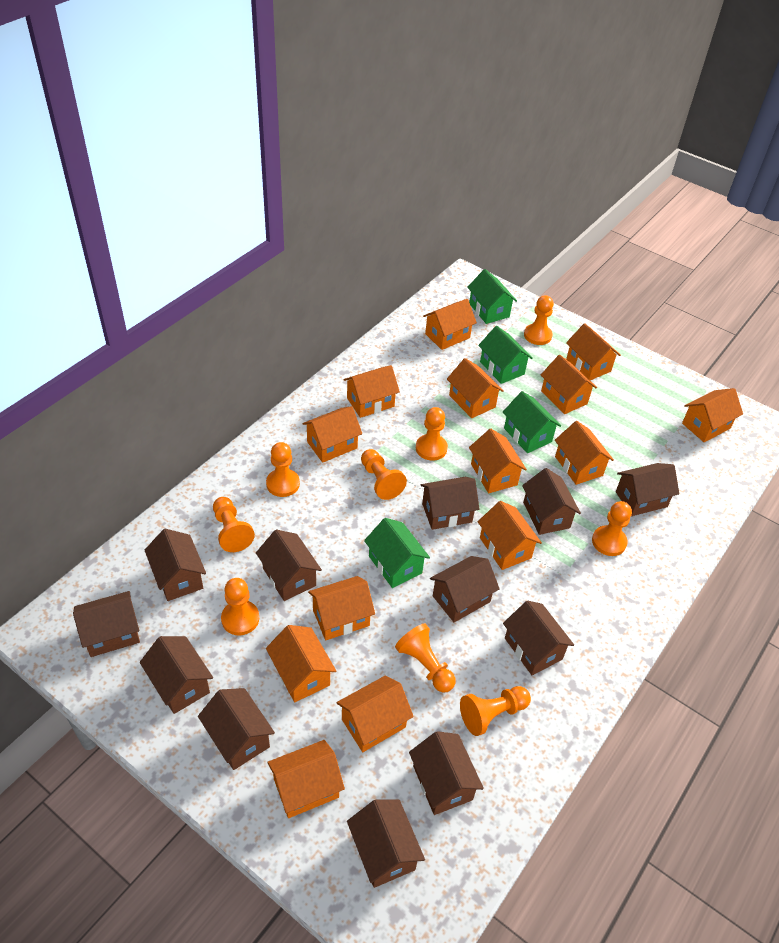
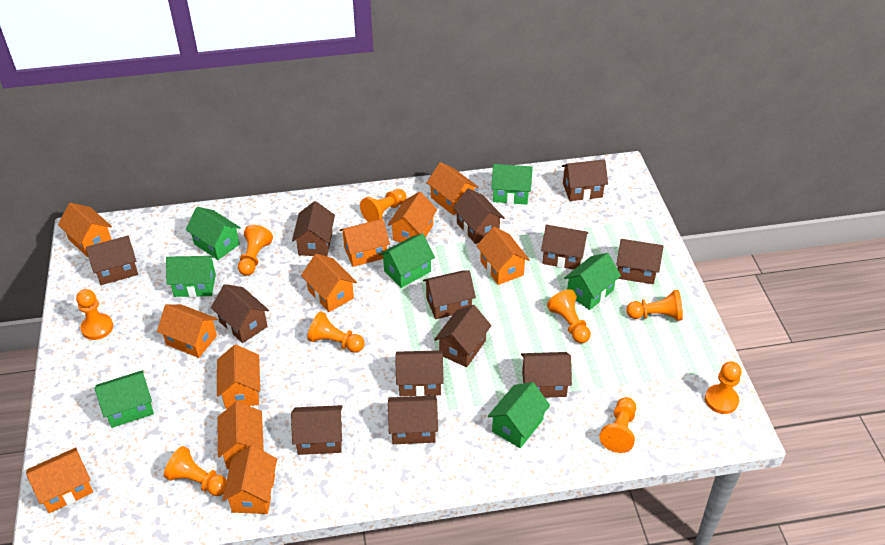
brown house: 12 -> 13
green house: 4 -> 7
orange house: 14 -> 11

